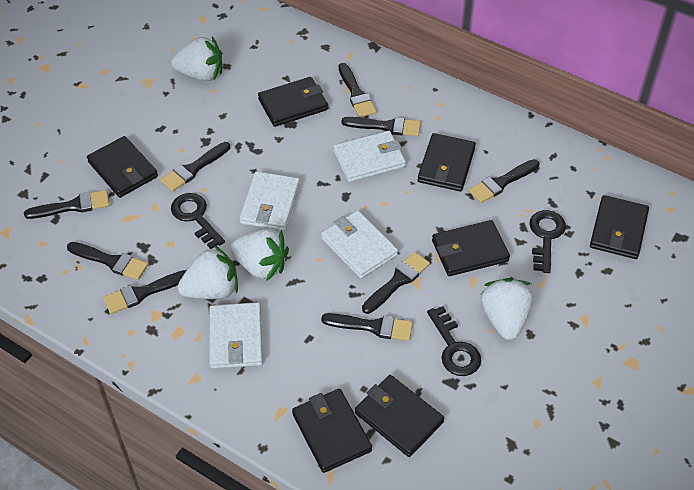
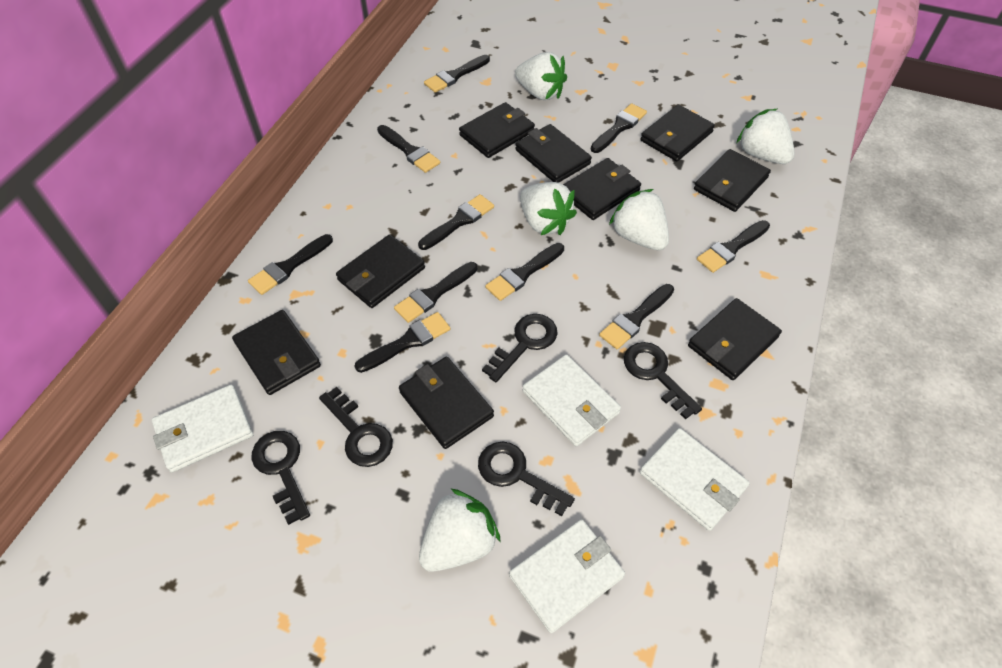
black brush: 9 -> 10
black key: 3 -> 5
black wallet: 7 -> 9
white strawberry: 4 -> 5

